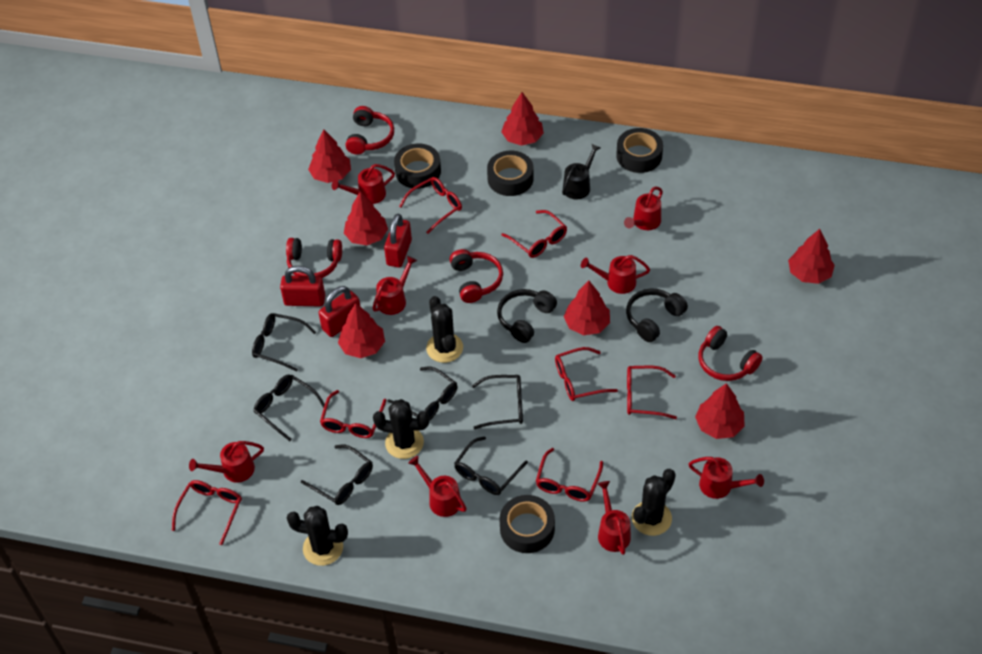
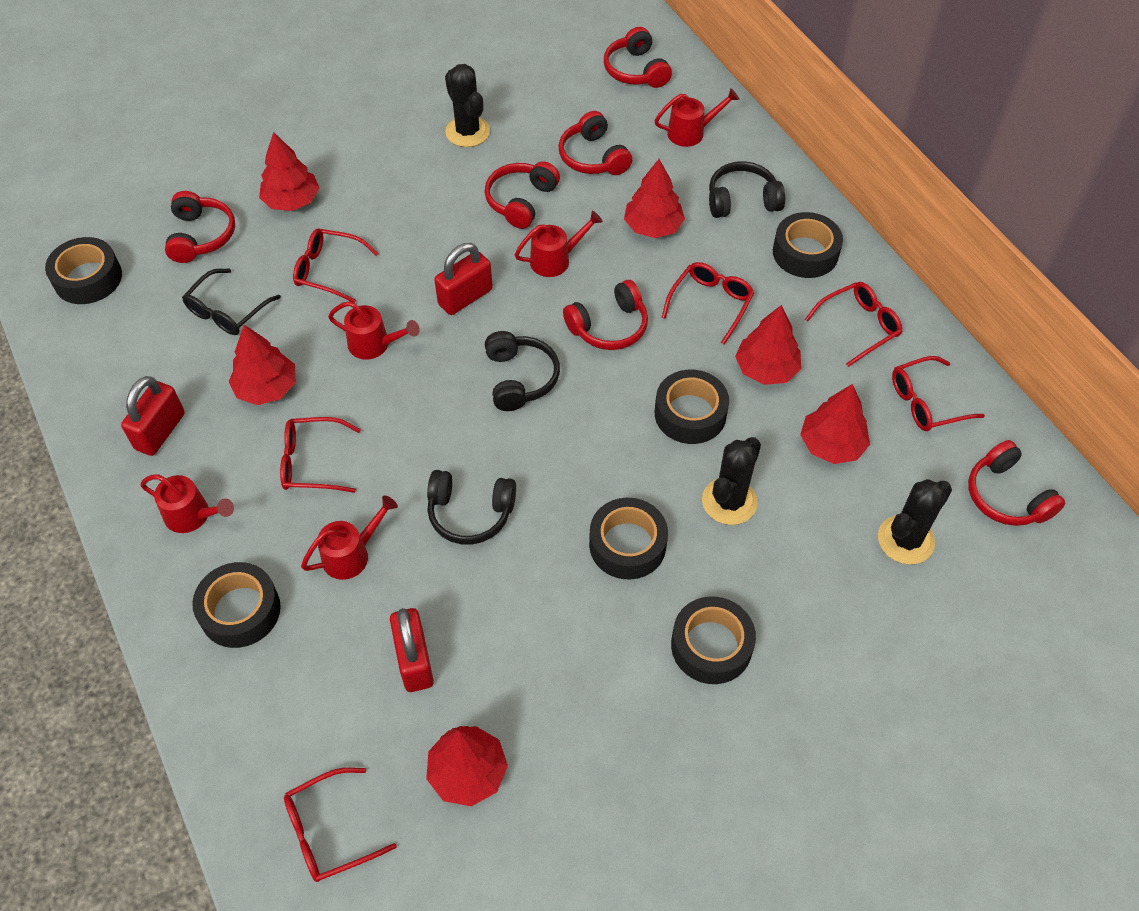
black cactus: 4 -> 3
black glasses: 6 -> 1
black headphones: 2 -> 3
black tape: 4 -> 6
black watering can: 1 -> 0
red glasses: 7 -> 6
red headphones: 4 -> 6
red tree: 7 -> 6
red watering can: 8 -> 5

